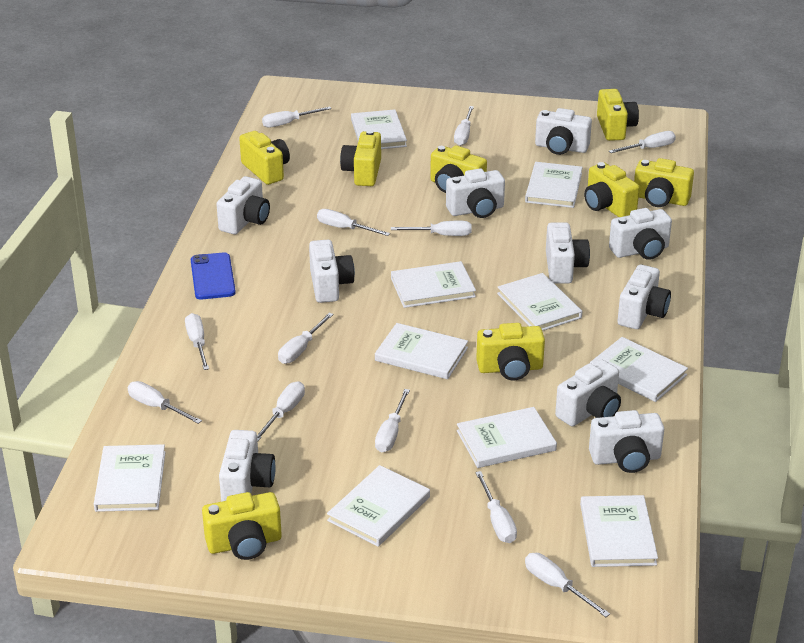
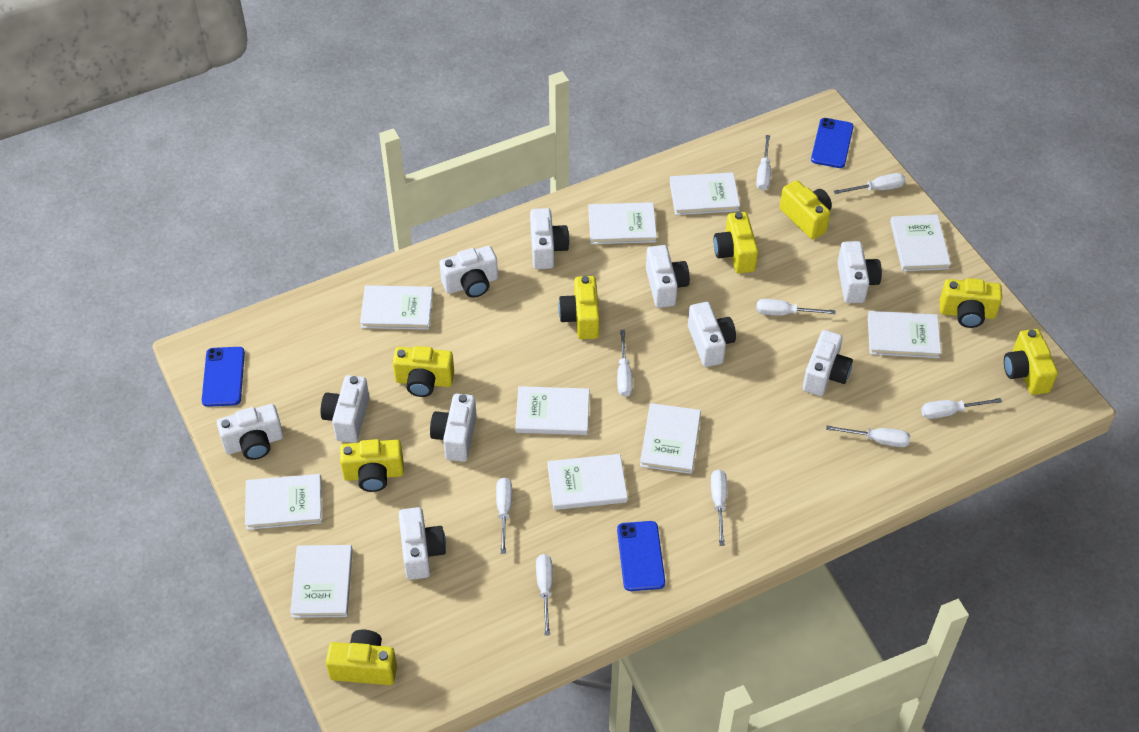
blue phone: 1 -> 3
white screwdriver: 12 -> 9

